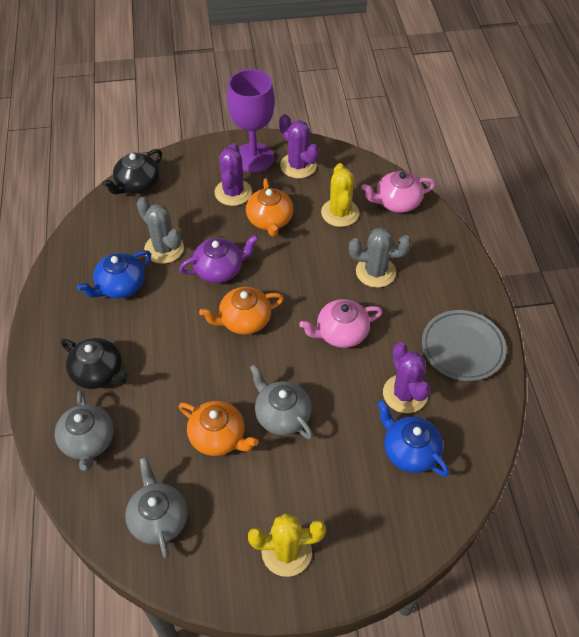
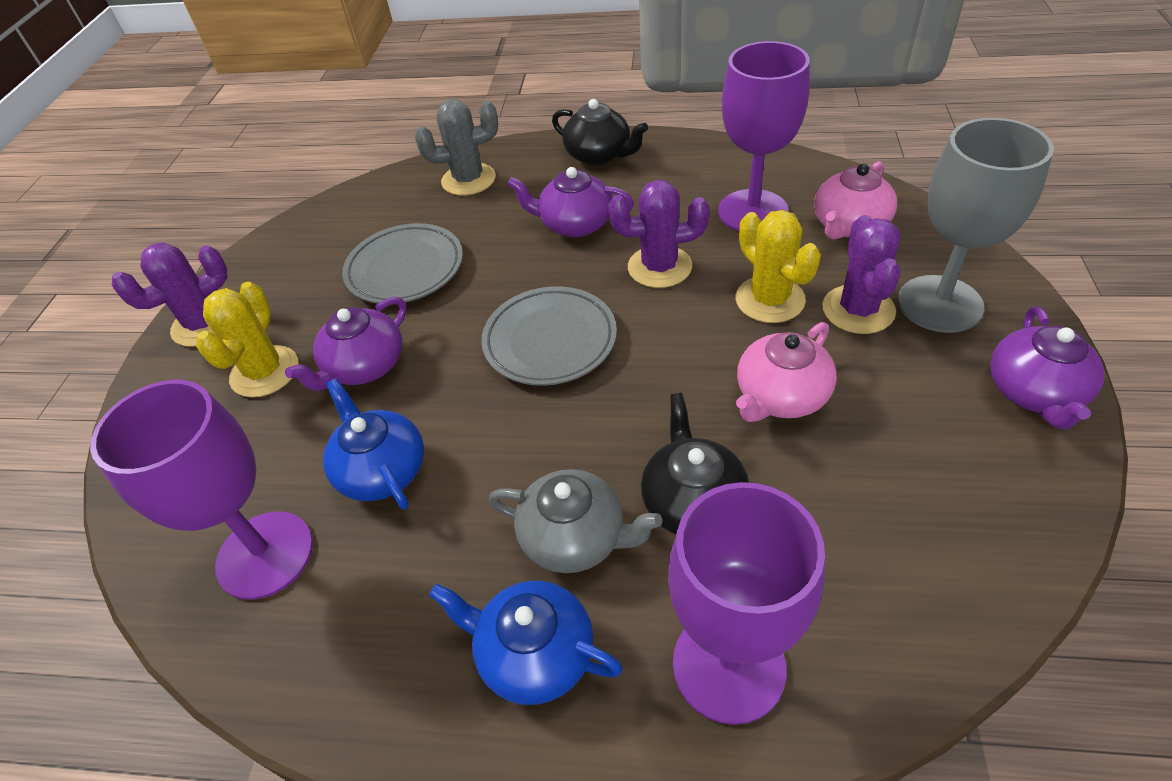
grey cactus: 2 -> 1
grey goblet: 0 -> 1
grey plate: 1 -> 2
grey teapot: 3 -> 1
orange teapot: 3 -> 0
purple goblet: 1 -> 3
purple teapot: 1 -> 3

